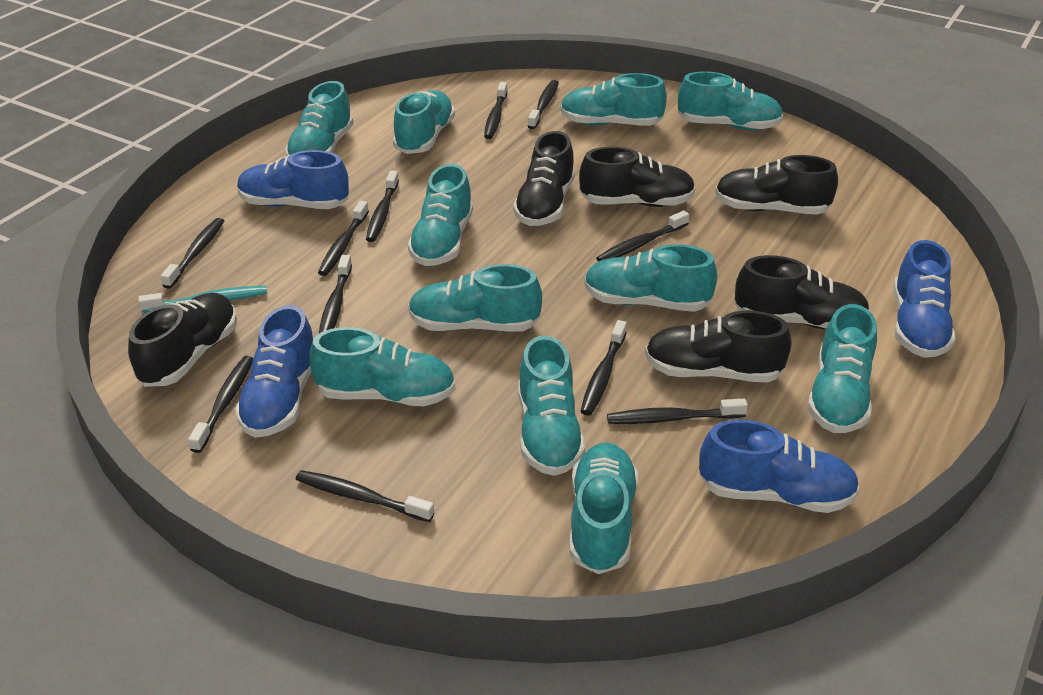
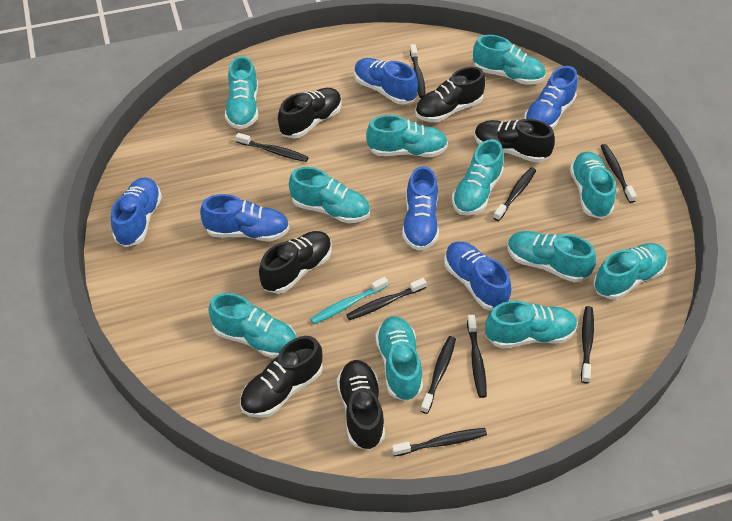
black toothbrush: 11 -> 9
blue shoe: 4 -> 6

